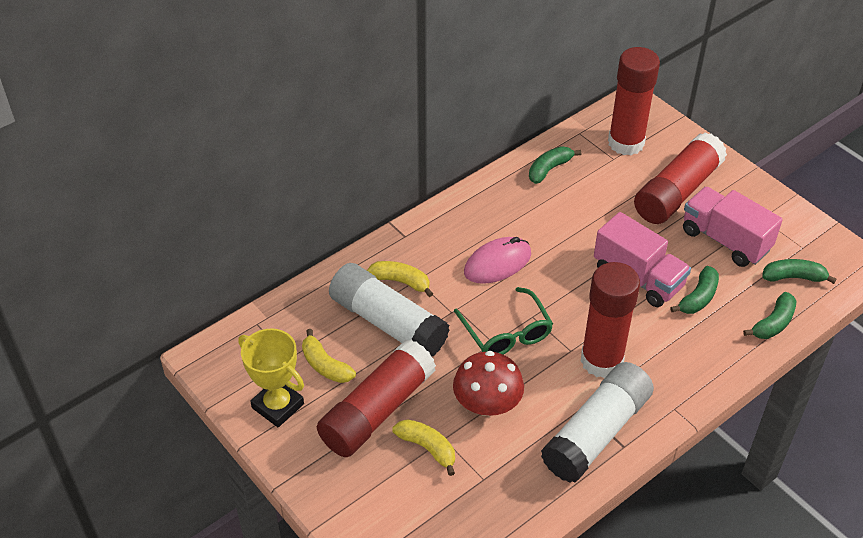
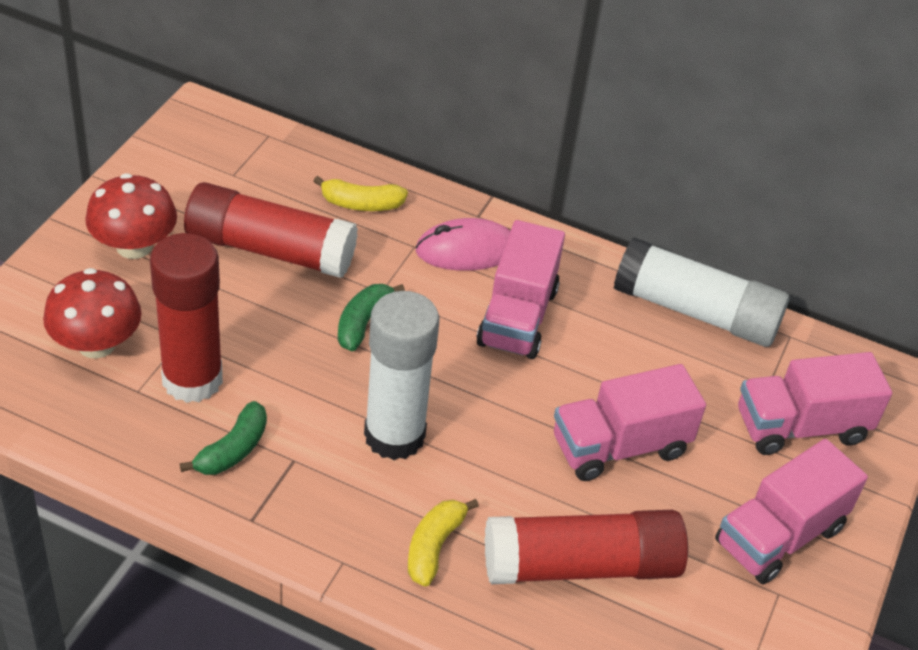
green banana: 4 -> 2
green glasses: 1 -> 0
pink truck: 2 -> 4
red glue stick: 4 -> 3
red mushroom: 1 -> 2
yellow banana: 3 -> 2
yellow trophy: 1 -> 0

